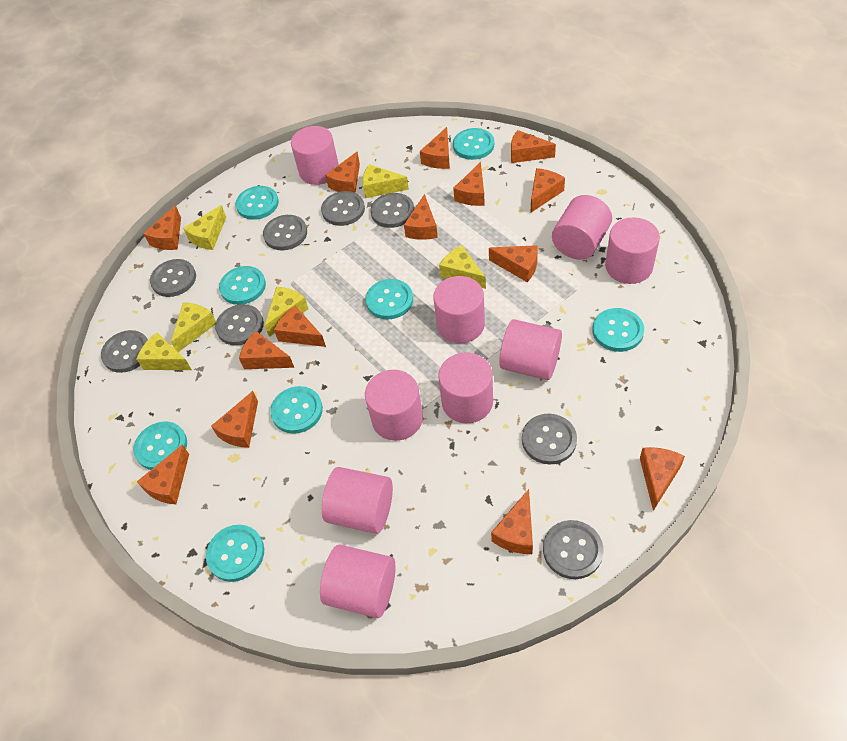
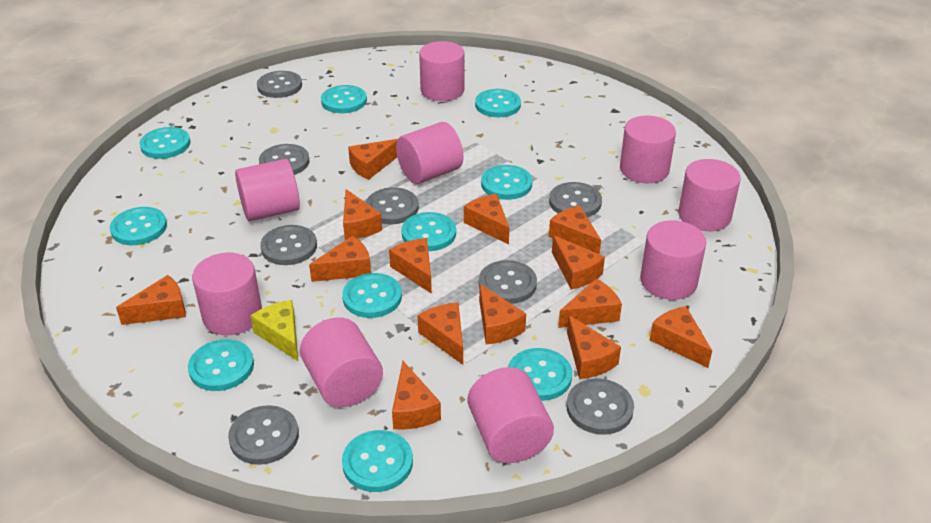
turquoise button: 8 -> 10
yellow cheese: 6 -> 1

